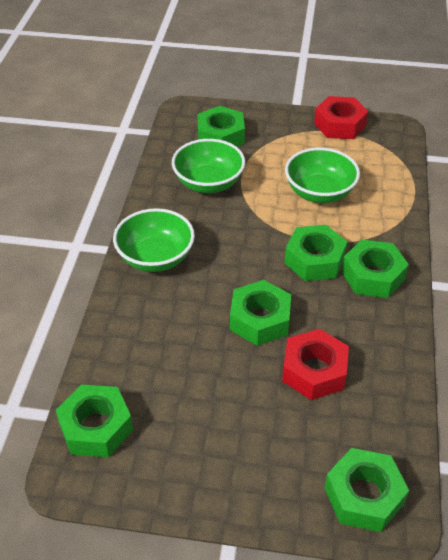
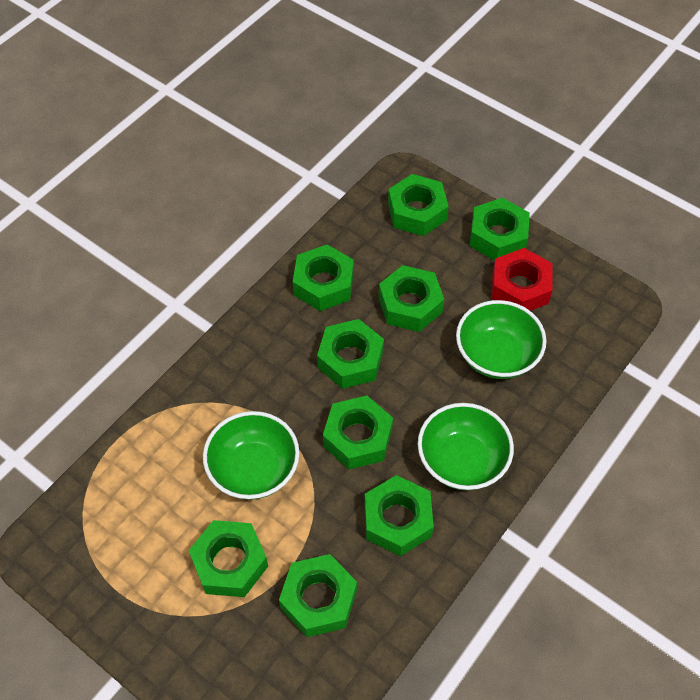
green nut: 6 -> 9
red nut: 2 -> 1

